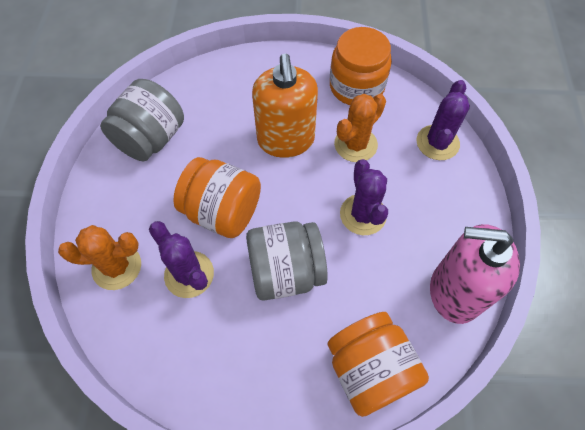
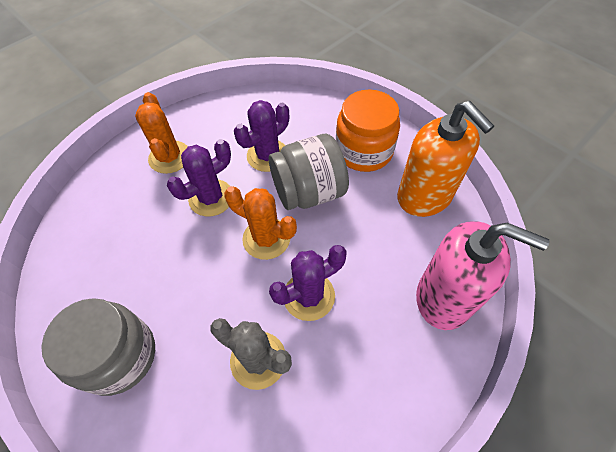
grey cactus: 0 -> 1
orange jar: 3 -> 1

